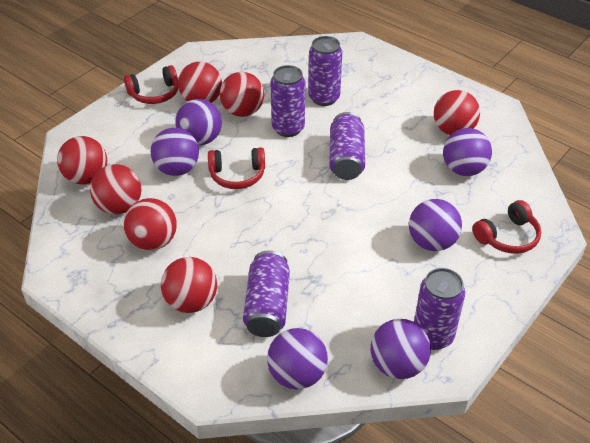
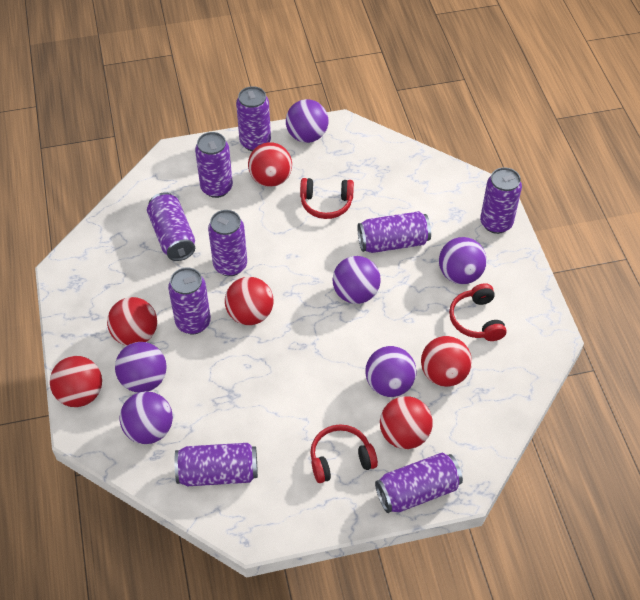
purple can: 5 -> 9
red ball: 7 -> 6

